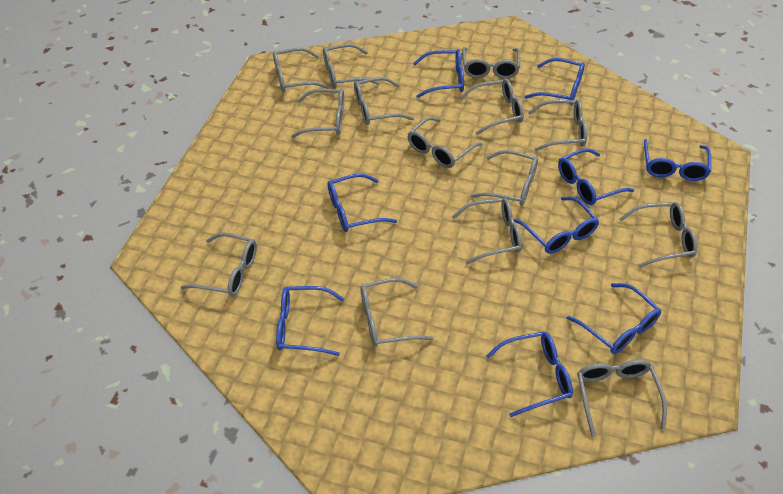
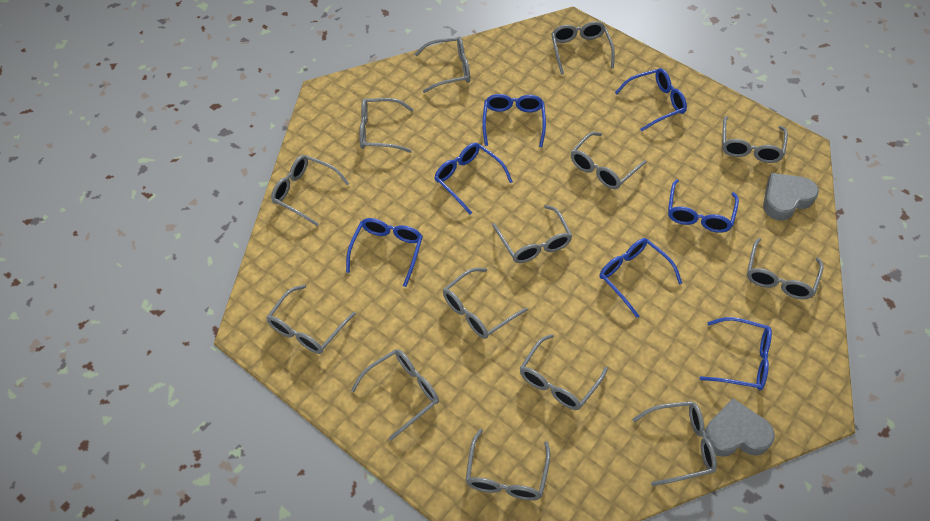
blue glasses: 9 -> 7
grey heart: 0 -> 2

